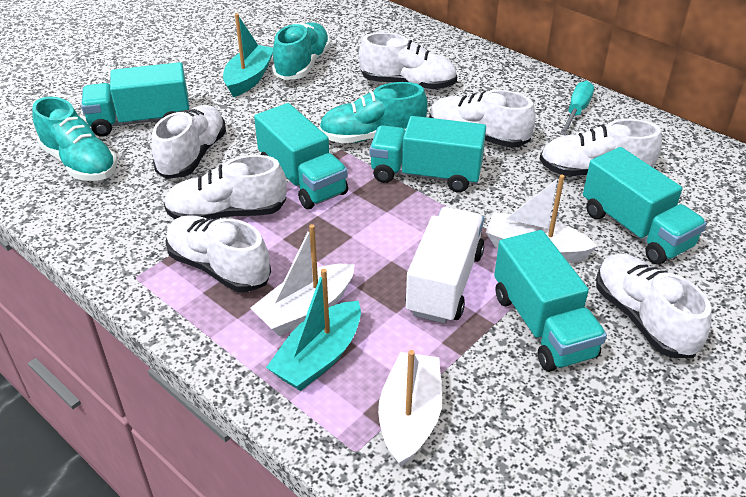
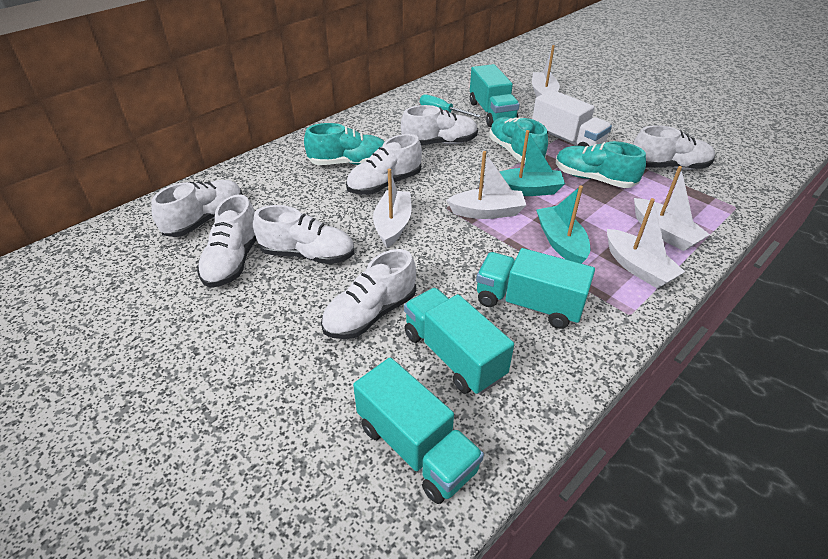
turquoise truck: 5 -> 4
white boat: 3 -> 5

